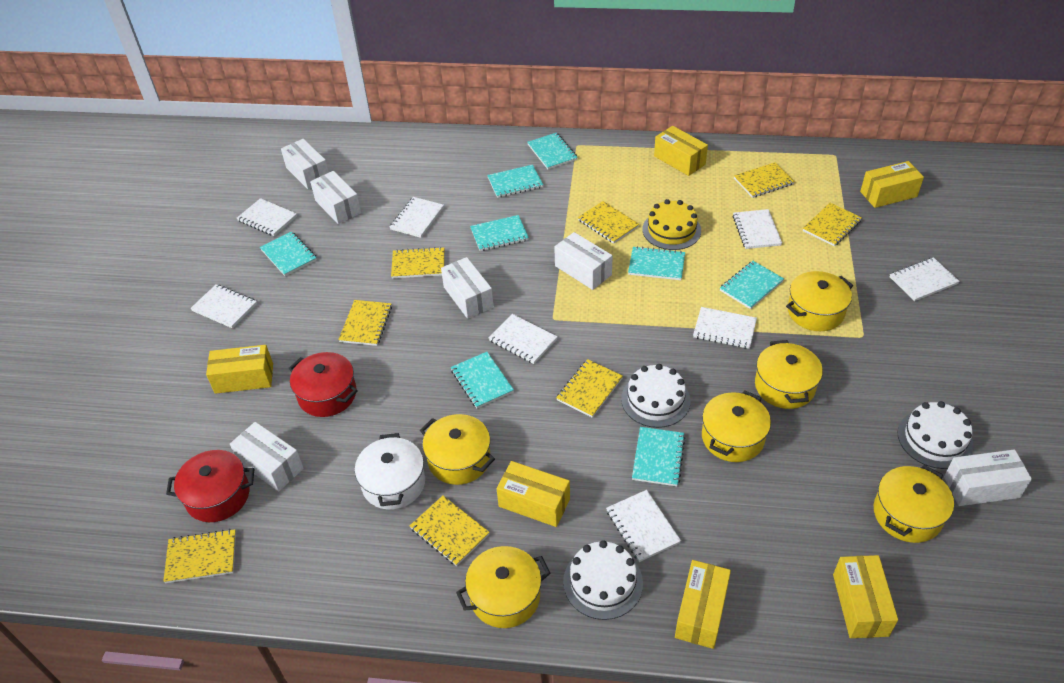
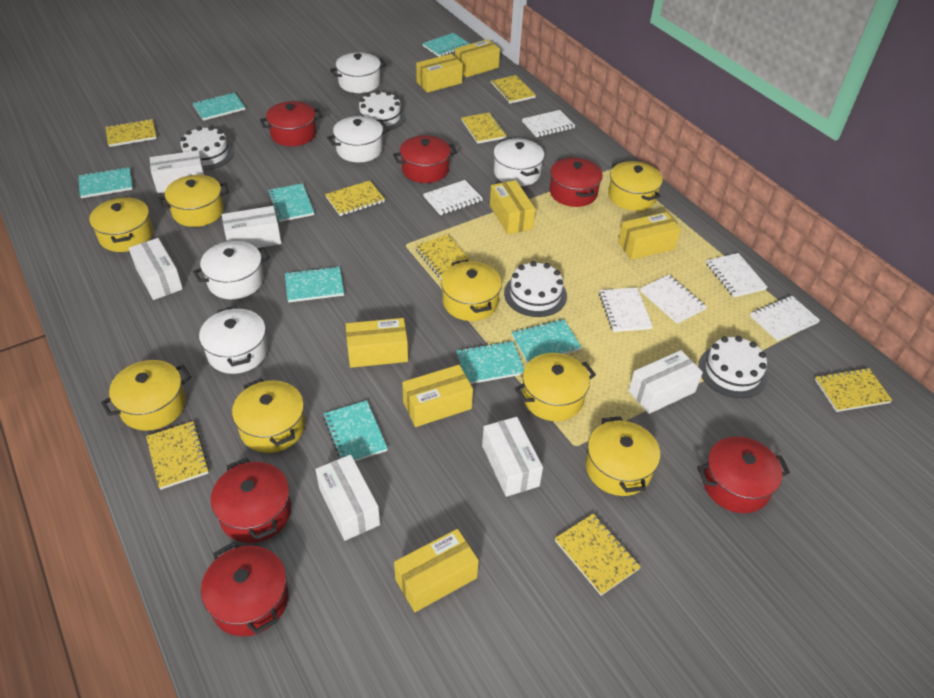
red pot: 2 -> 6
white cake: 3 -> 4
white notebook: 8 -> 6
white pot: 1 -> 5
yellow box: 6 -> 7
yellow cake: 1 -> 0
yellow pot: 6 -> 8

